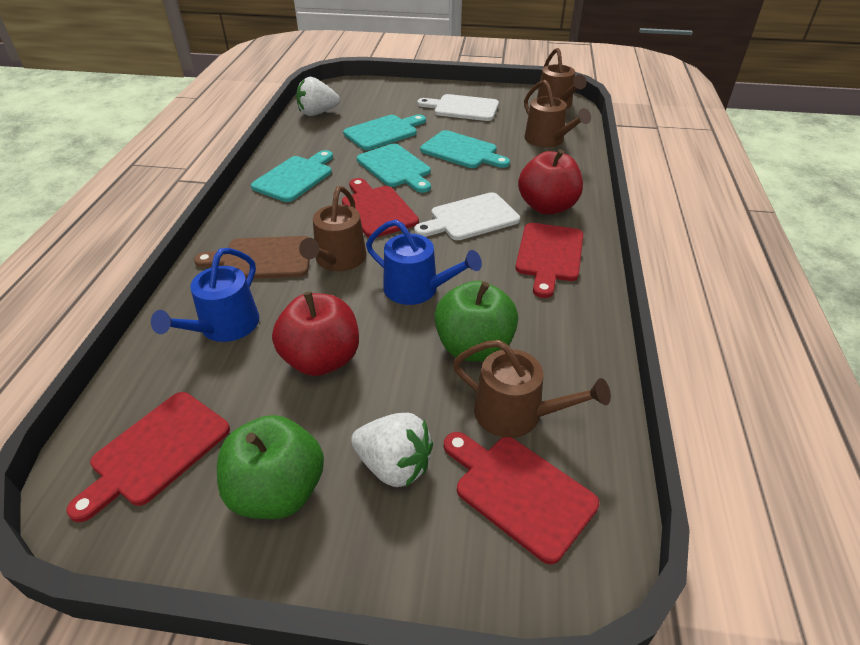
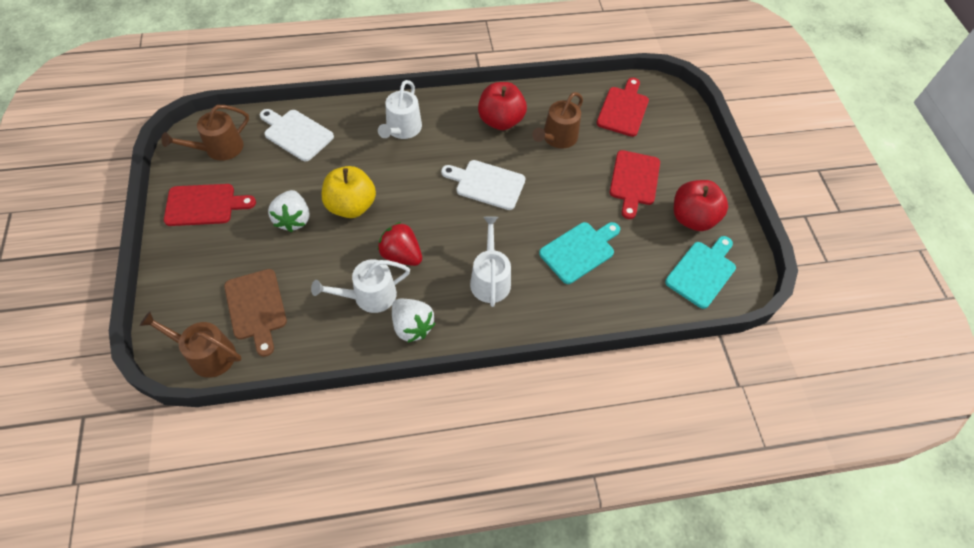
blue watering can: 2 -> 0
brown watering can: 4 -> 3
green apple: 2 -> 0
red cutting board: 4 -> 3
red strawberry: 0 -> 1
turquoise cutting board: 4 -> 2
white watering can: 0 -> 3
yellow apple: 0 -> 1

